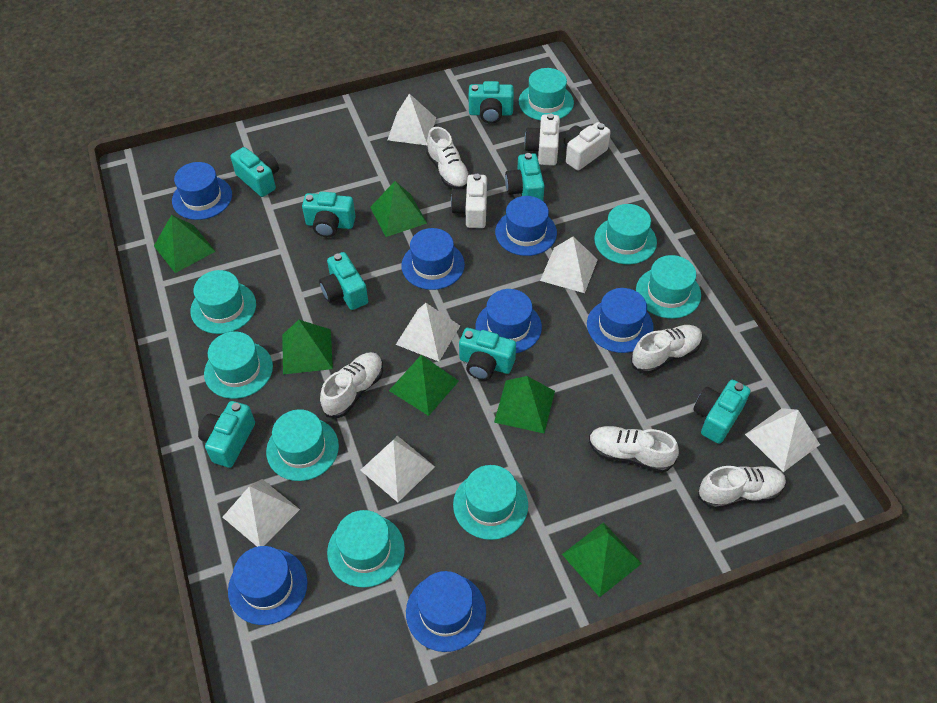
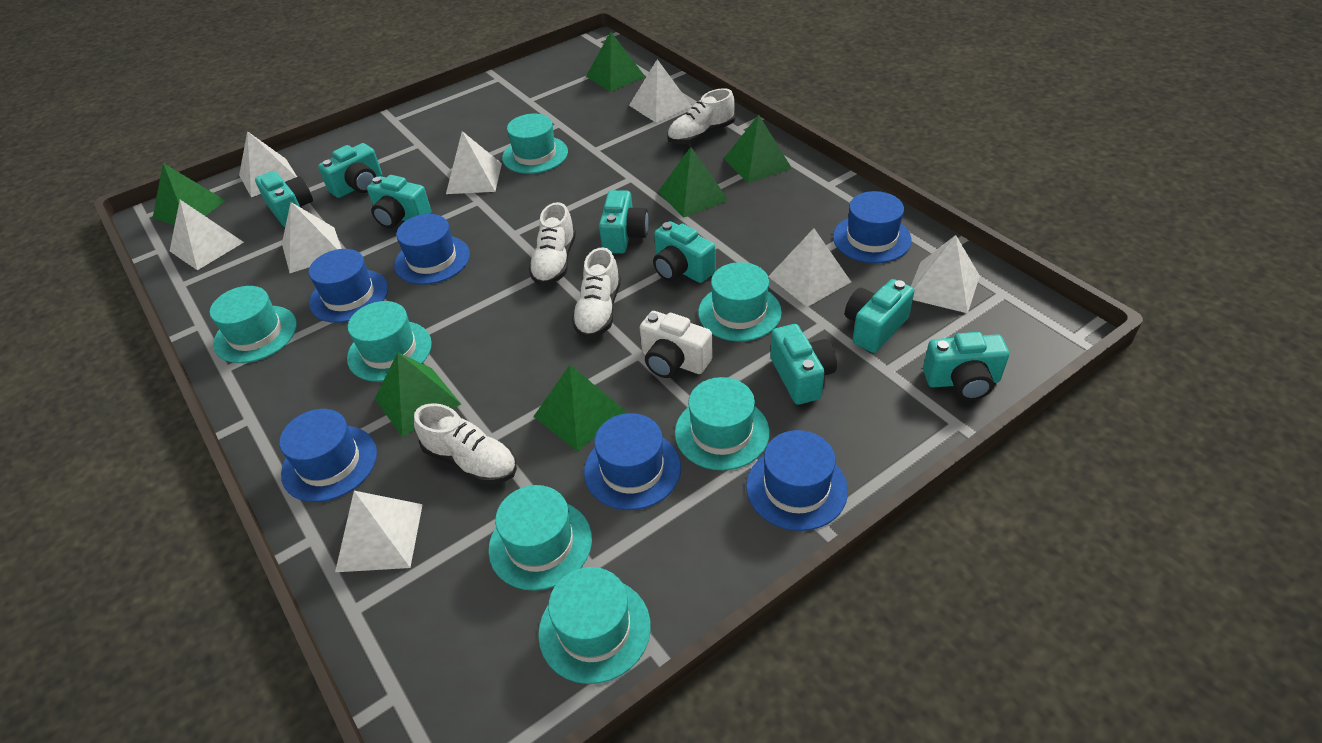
blue hat: 7 -> 6
turquoise hat: 8 -> 7
white camera: 3 -> 1
white pyramid: 6 -> 8
white shoe: 5 -> 4

